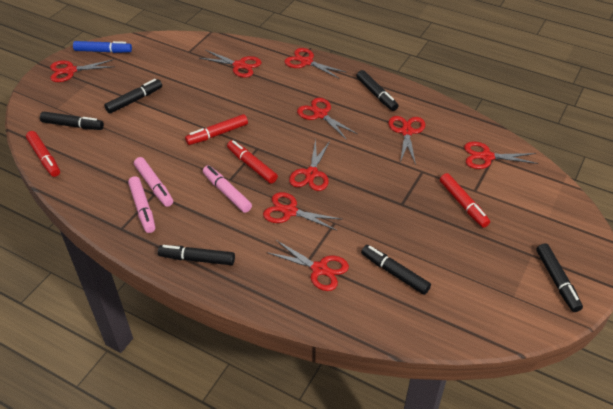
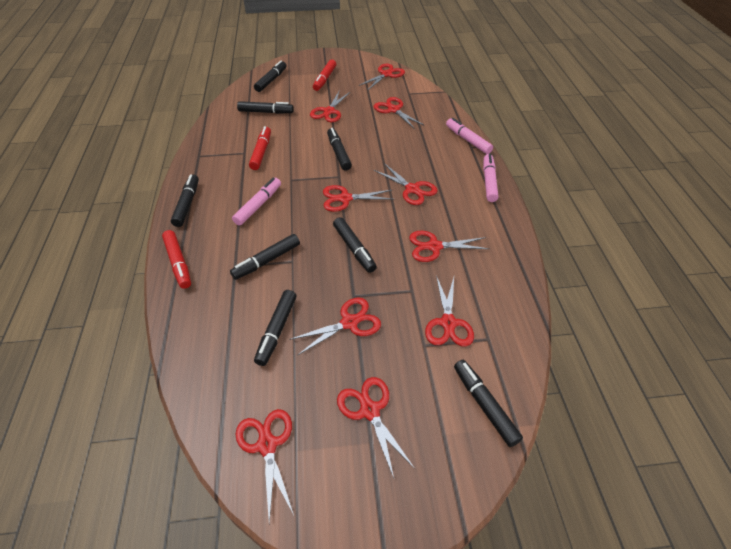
black marker: 6 -> 8
blue marker: 1 -> 0
red marker: 4 -> 3
red scissors: 9 -> 10

